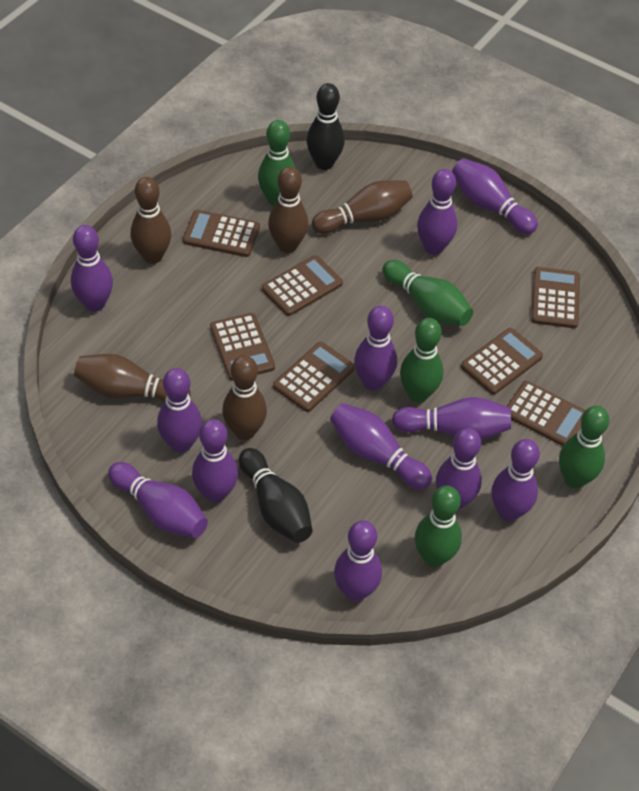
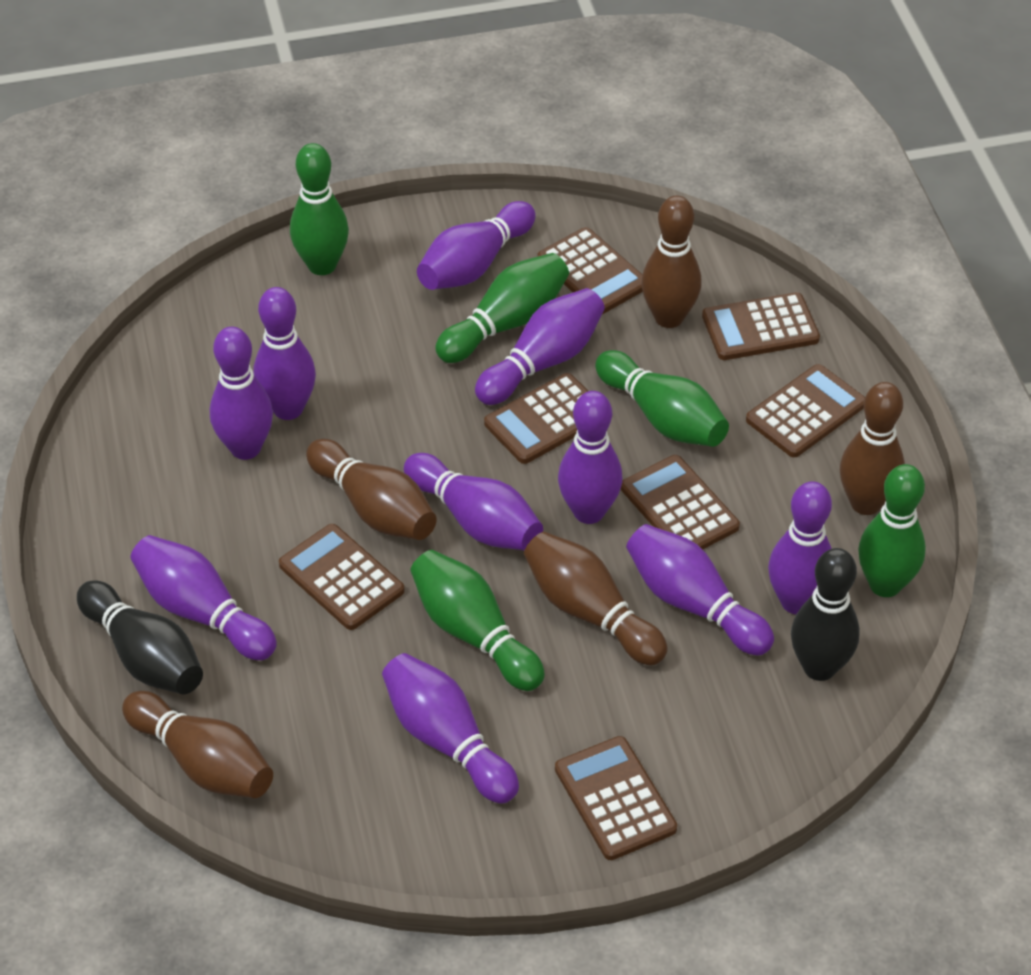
purple bowling pin: 12 -> 10

